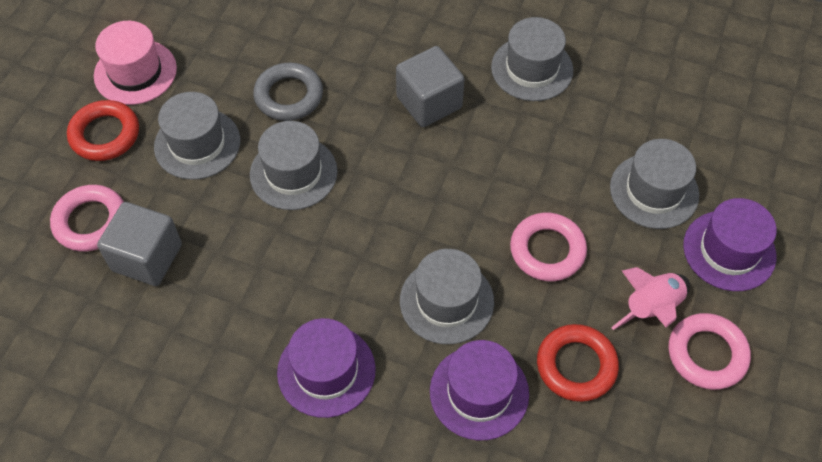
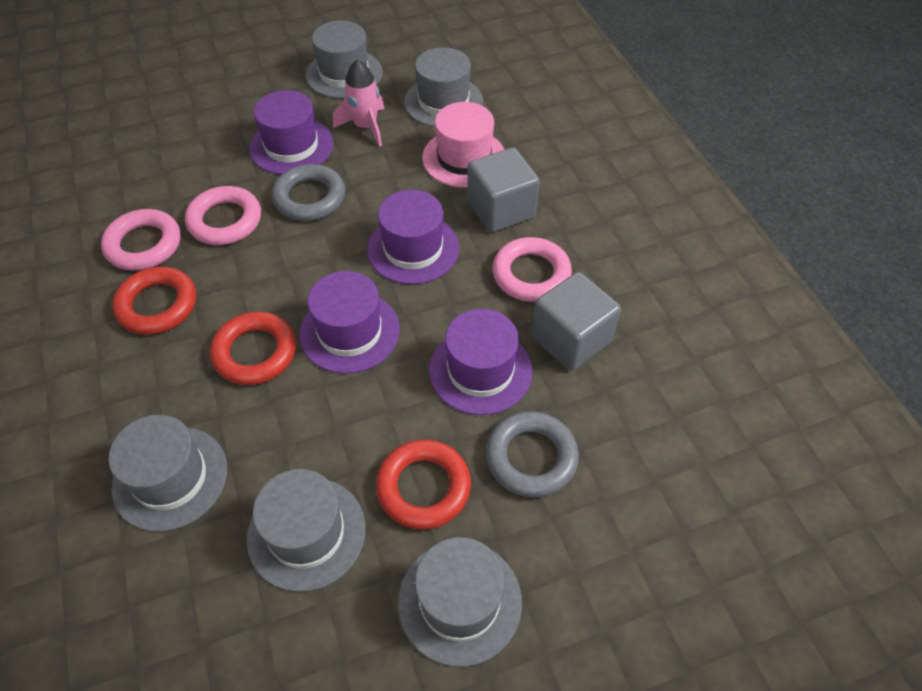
grey ring: 1 -> 2
purple hat: 3 -> 4
red ring: 2 -> 3

